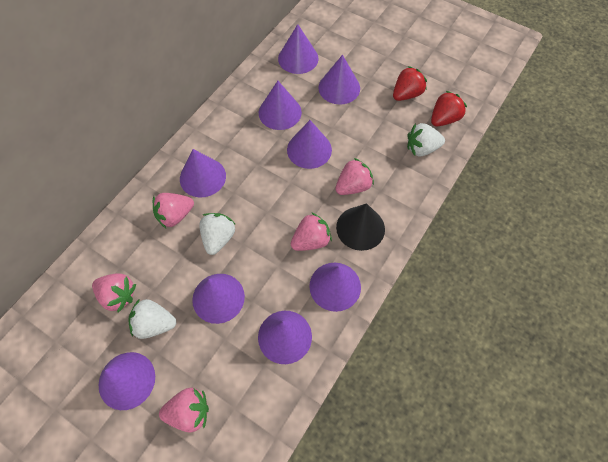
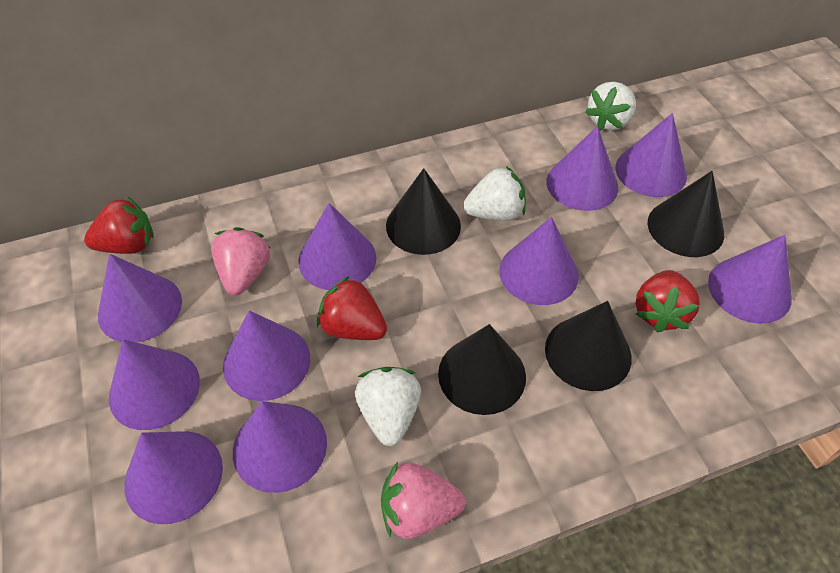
black cone: 1 -> 4
pink strawberry: 5 -> 2
purple cone: 9 -> 10
red strawberry: 2 -> 3

